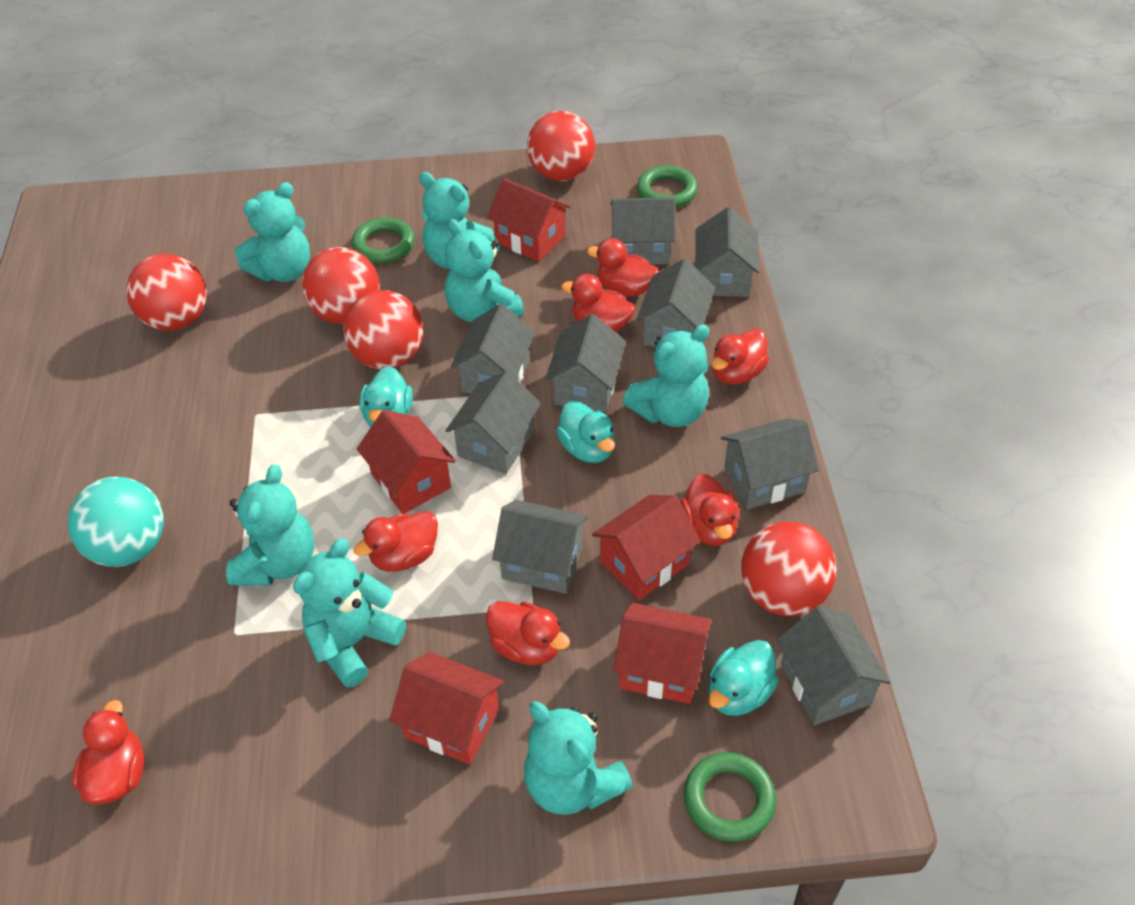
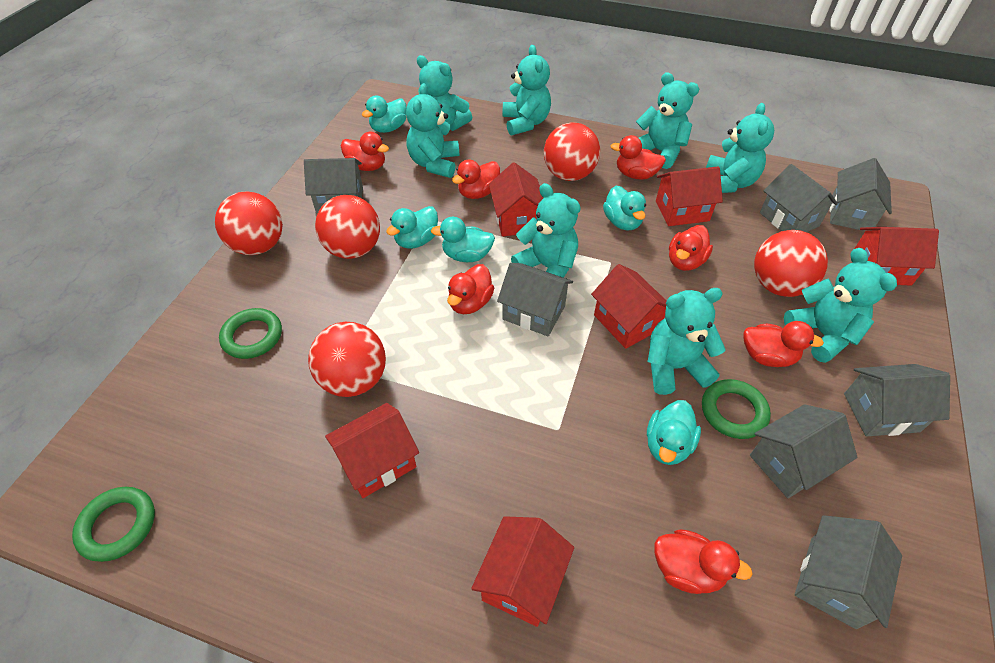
grey house: 9 -> 7
red house: 5 -> 6
turquoise ball: 1 -> 0
turquoise duck: 3 -> 5
turquoise teddy bear: 7 -> 8

